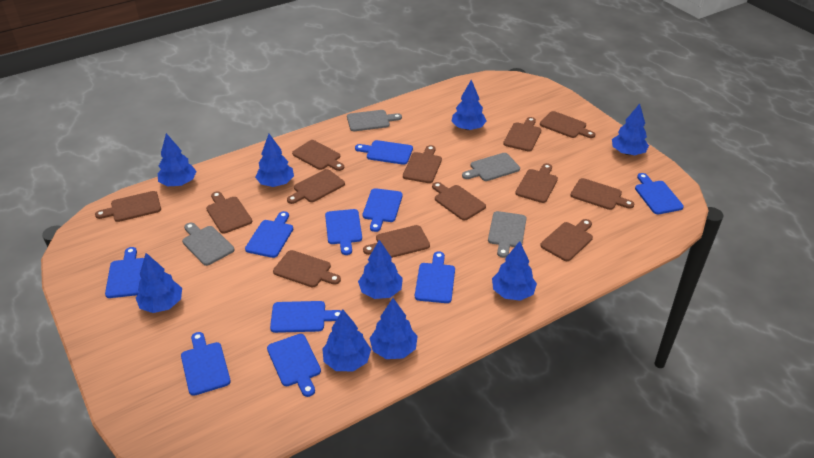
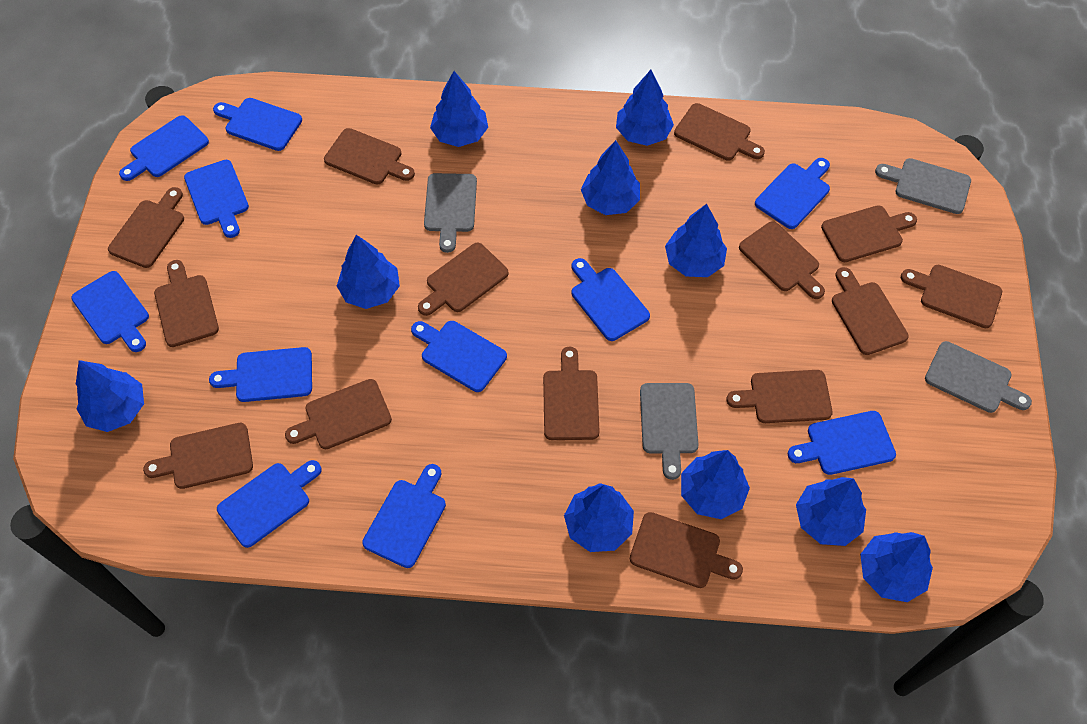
blue cutting board: 10 -> 11
blue tree: 9 -> 10
brown cutting board: 13 -> 14

